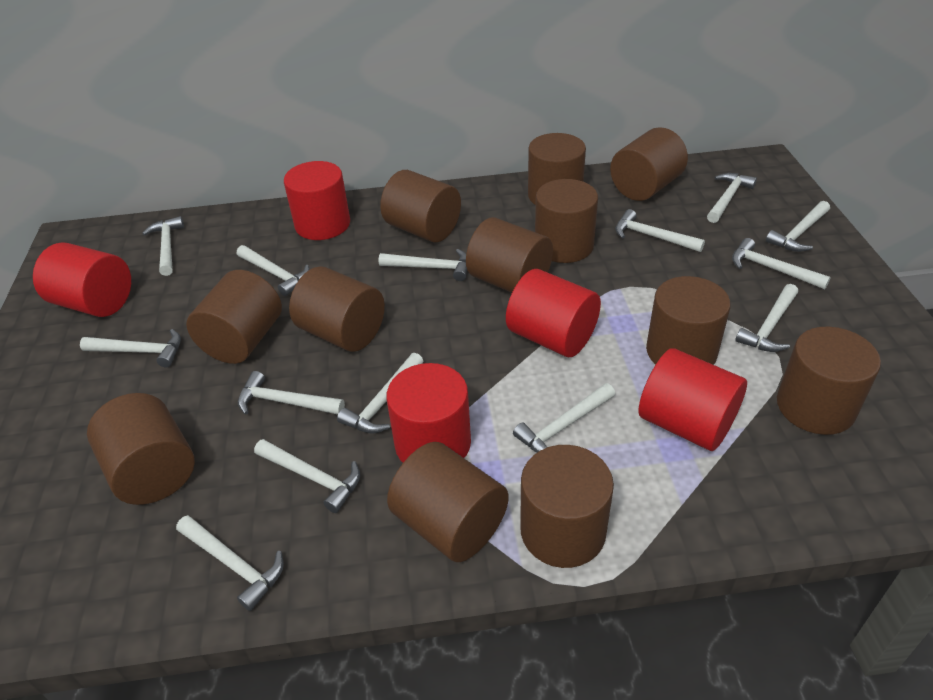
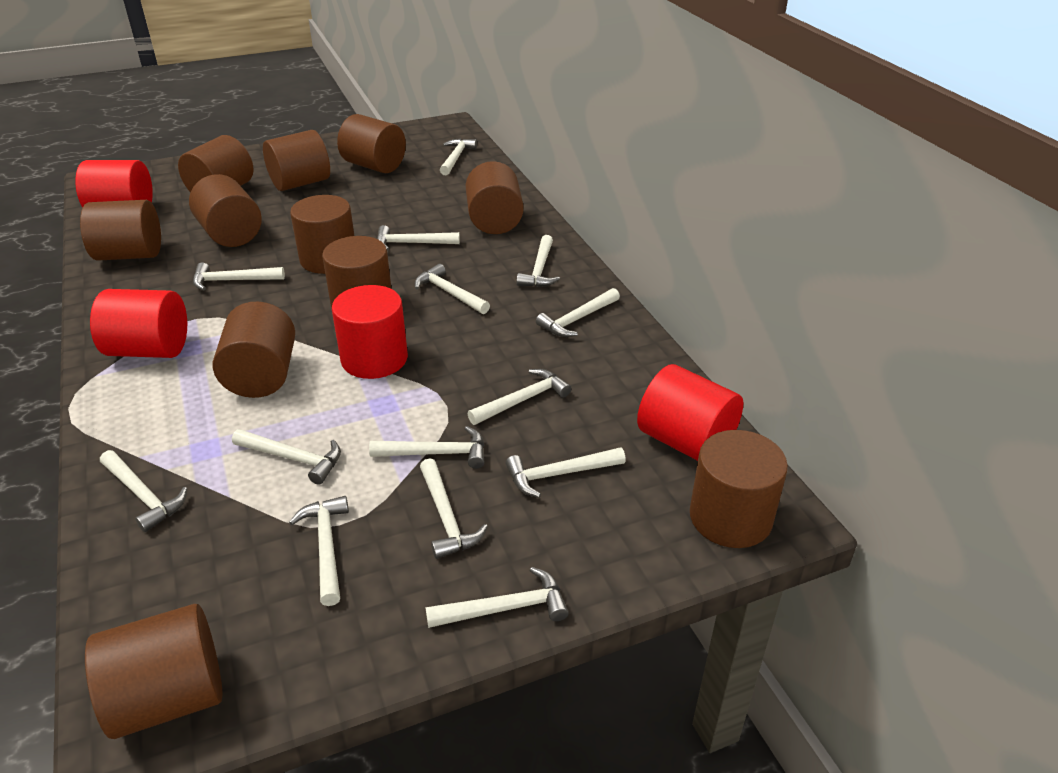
brown cylinder: 12 -> 11
red cylinder: 5 -> 4

